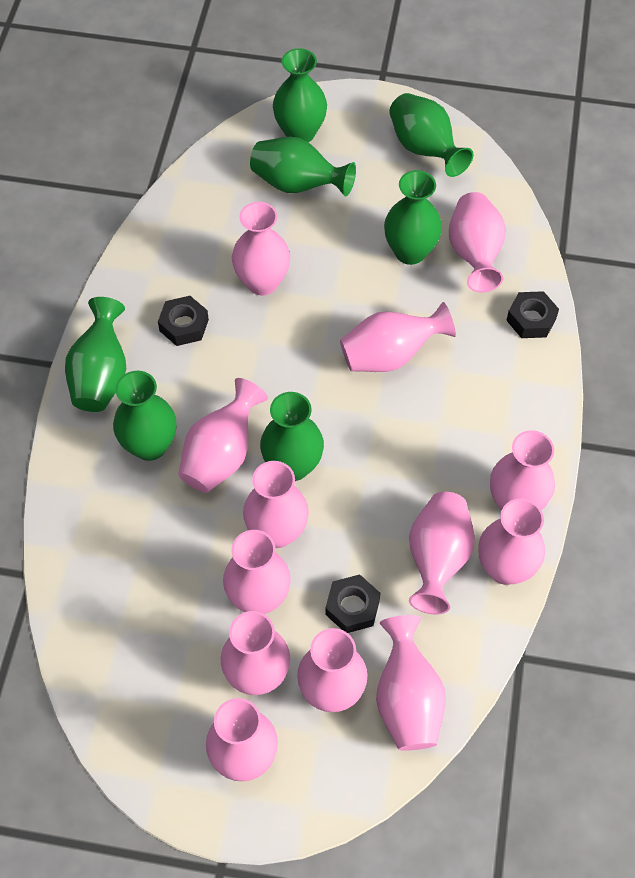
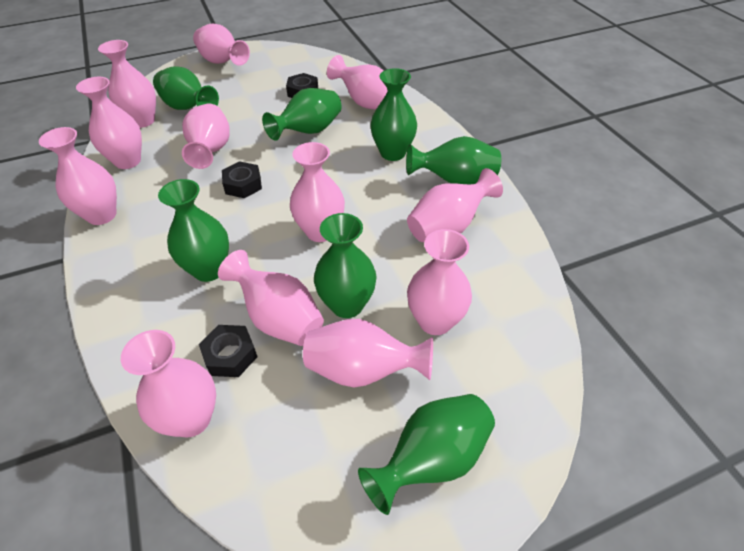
pink vase: 13 -> 12

